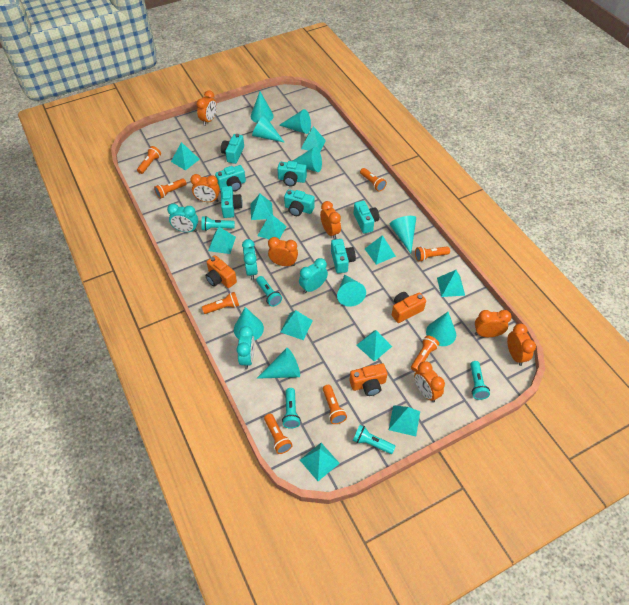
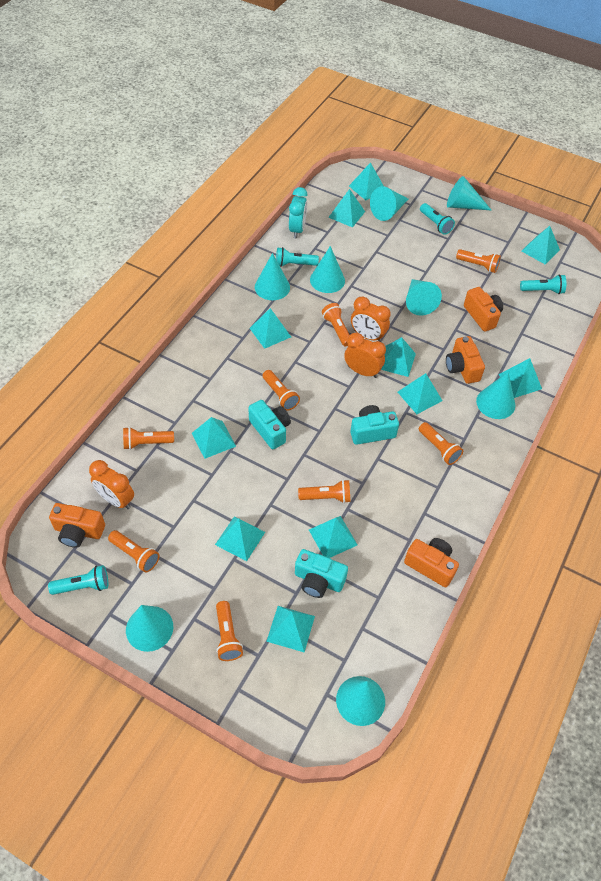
orange camera: 3 -> 4
orange clock: 7 -> 3
turquoise camera: 7 -> 3
turquoise clock: 4 -> 1
turquoise cone: 9 -> 8
turquoise flashlight: 5 -> 4

